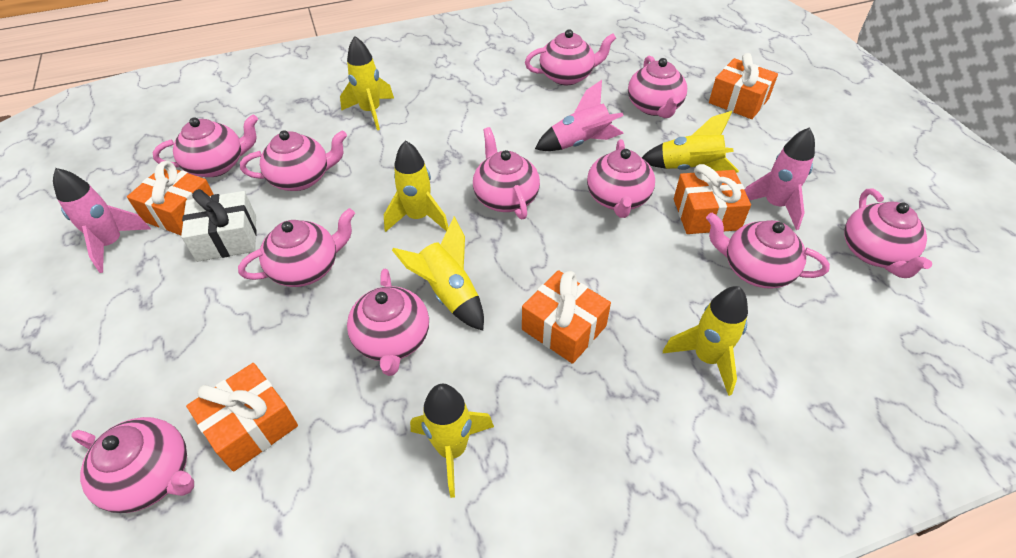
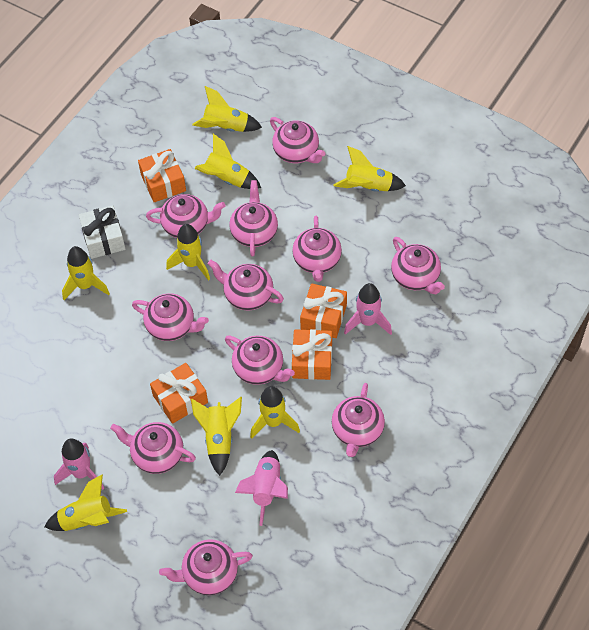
orange gift: 5 -> 4
yellow rocket: 6 -> 8

